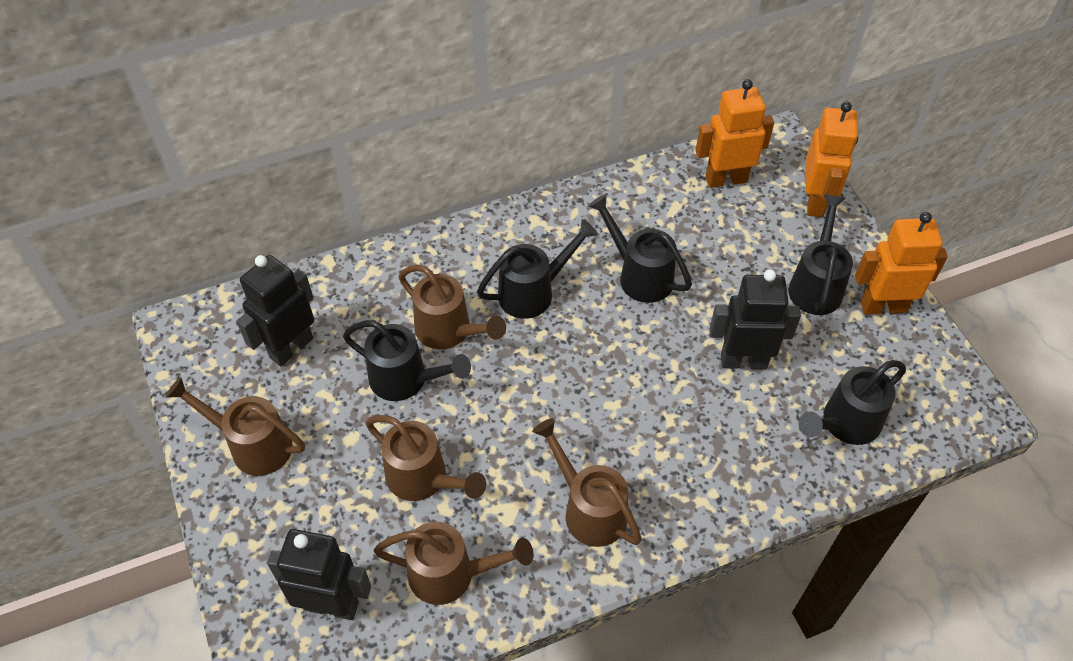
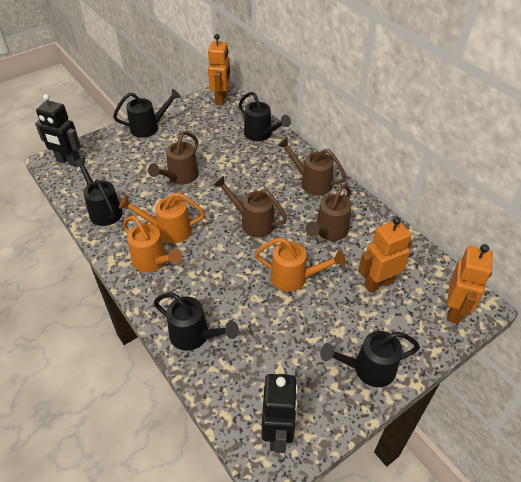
black robot: 3 -> 2
brown watering can: 5 -> 4
orange watering can: 0 -> 3

